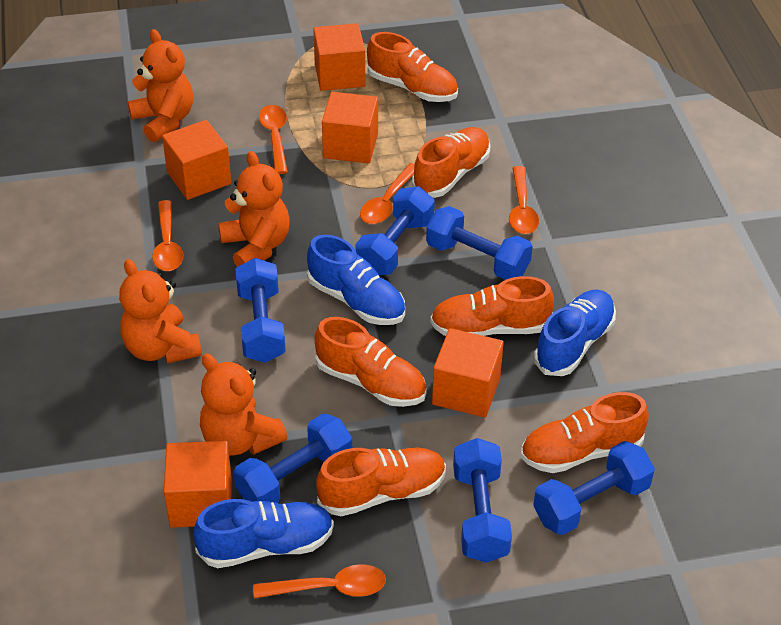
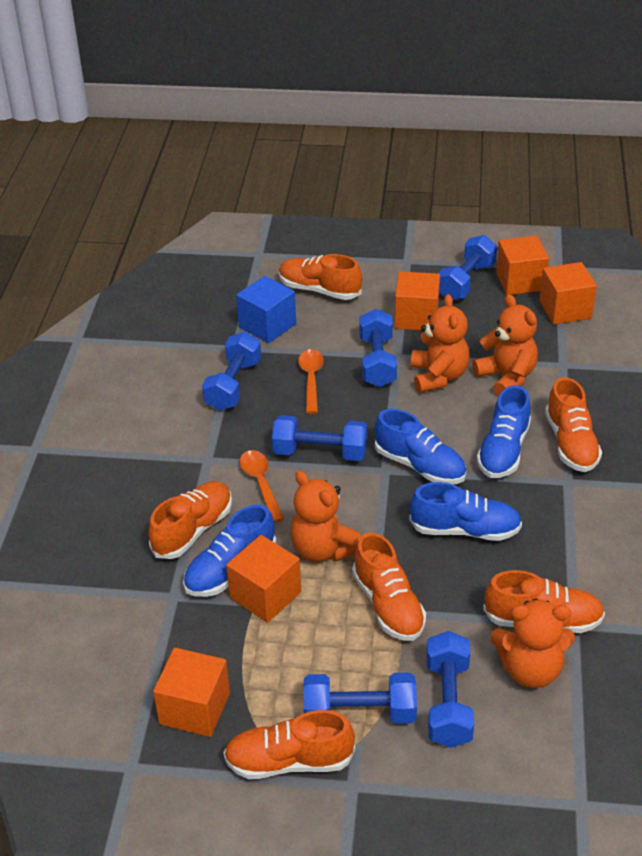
blue cube: 0 -> 1
blue shoe: 3 -> 4
orange spoon: 5 -> 2

